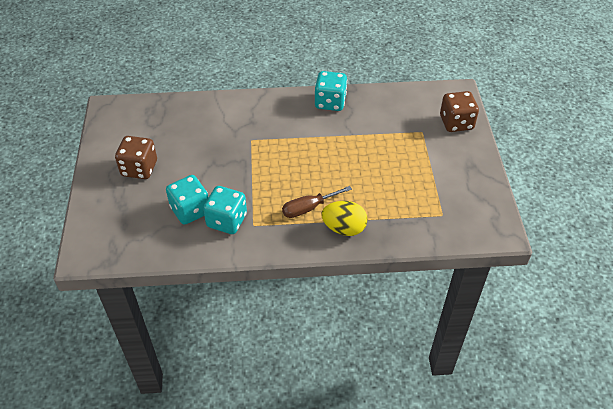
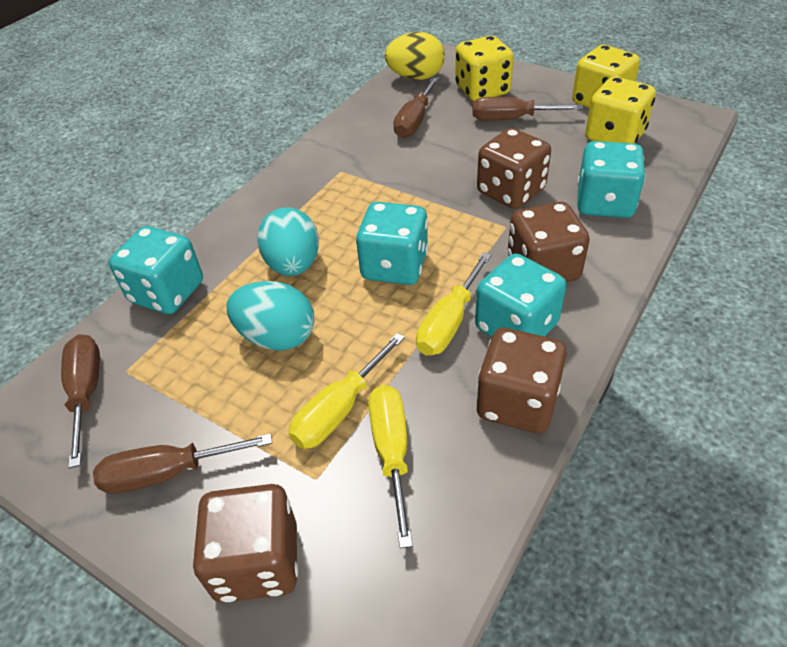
brown dice: 2 -> 4
brown screwdriver: 1 -> 4
turquoise dice: 3 -> 4
turquoise egg: 0 -> 2
yellow dice: 0 -> 3
yellow screwdriver: 0 -> 3

